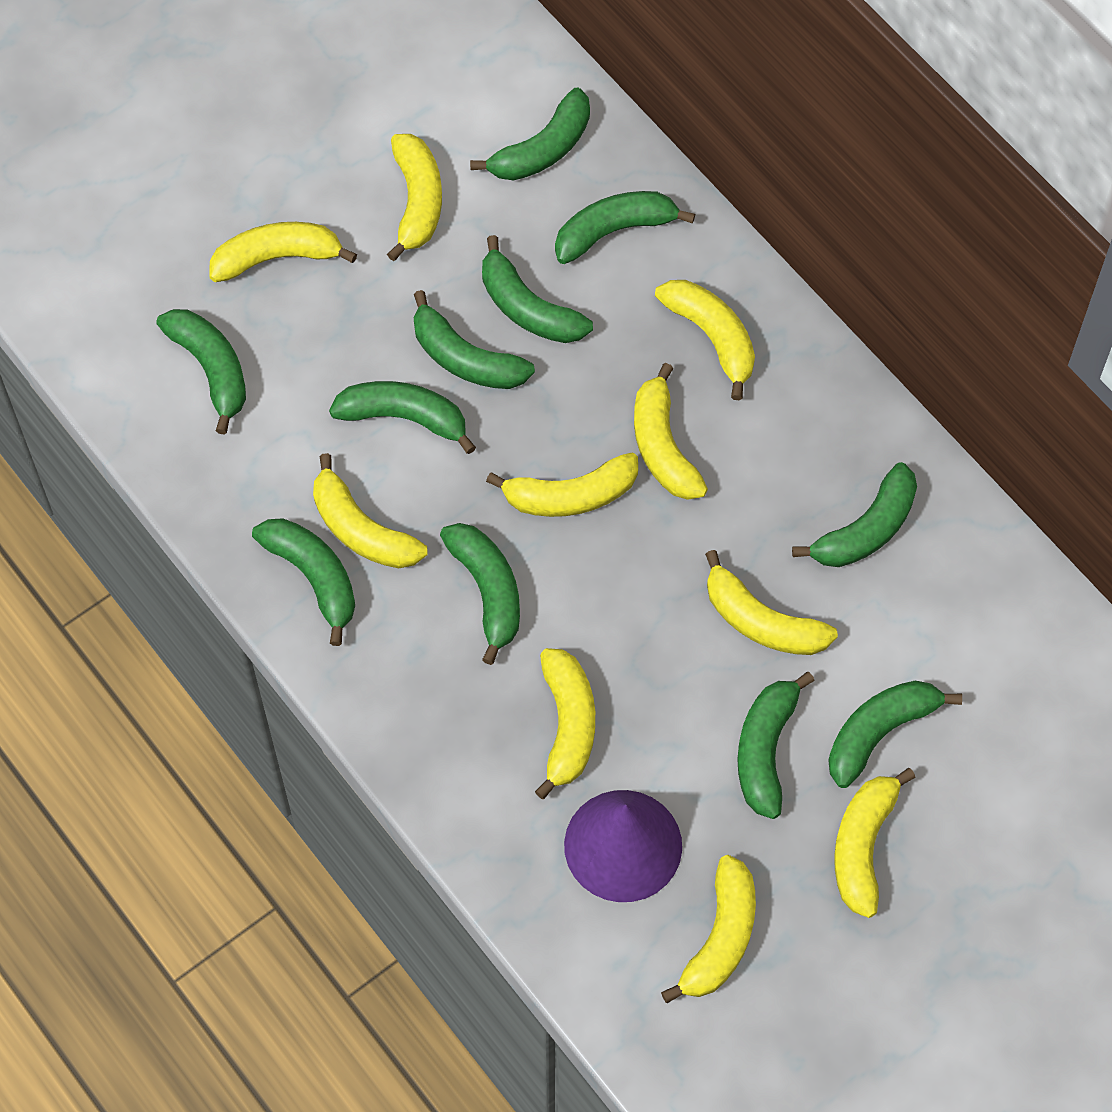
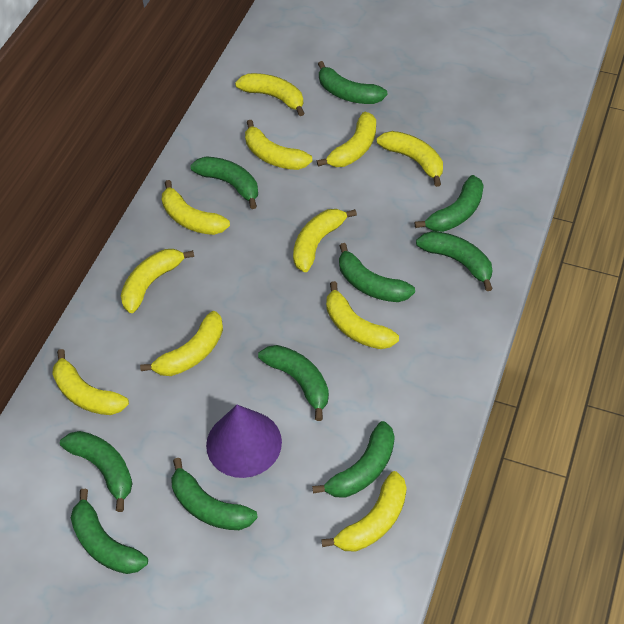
green banana: 11 -> 10
yellow banana: 10 -> 11

